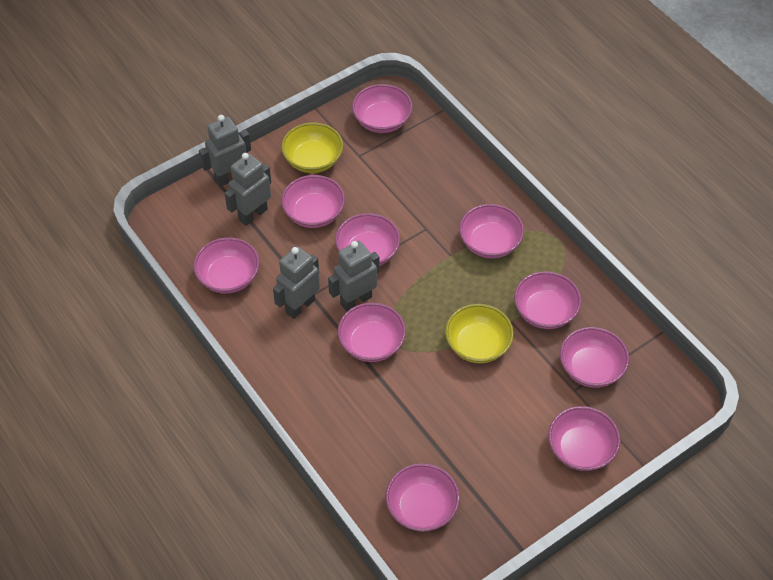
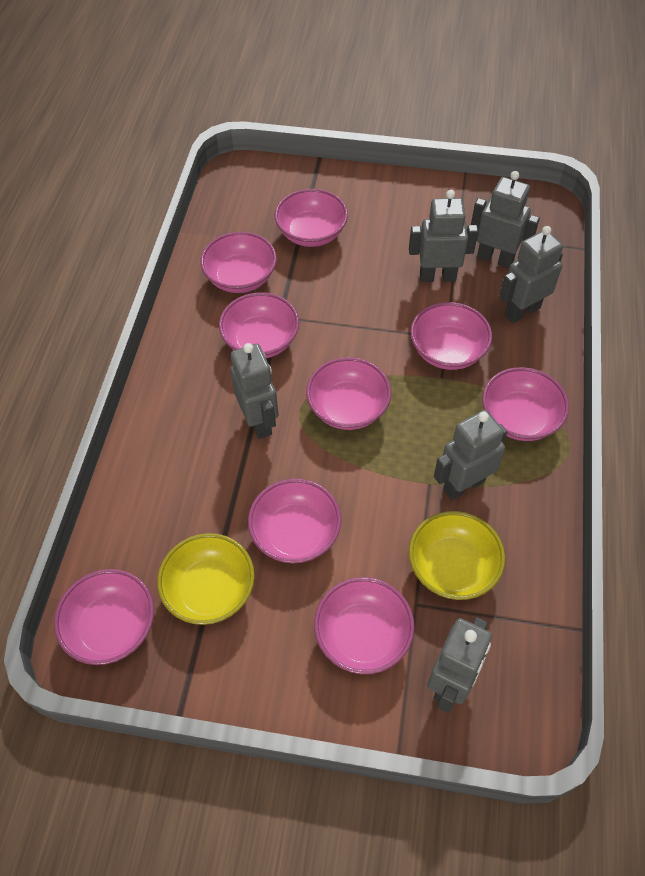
grey robot: 4 -> 6
pink bowl: 10 -> 9

